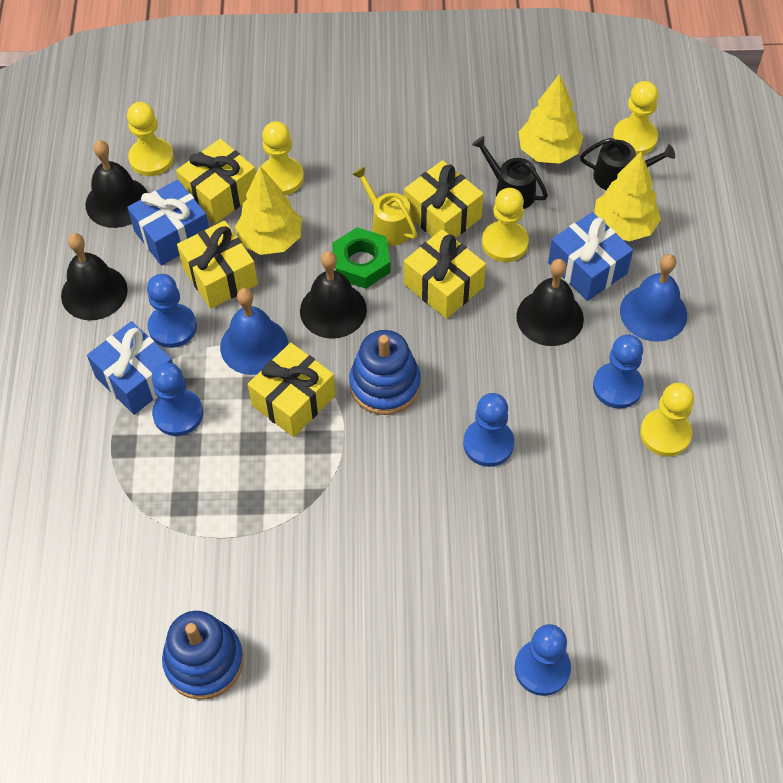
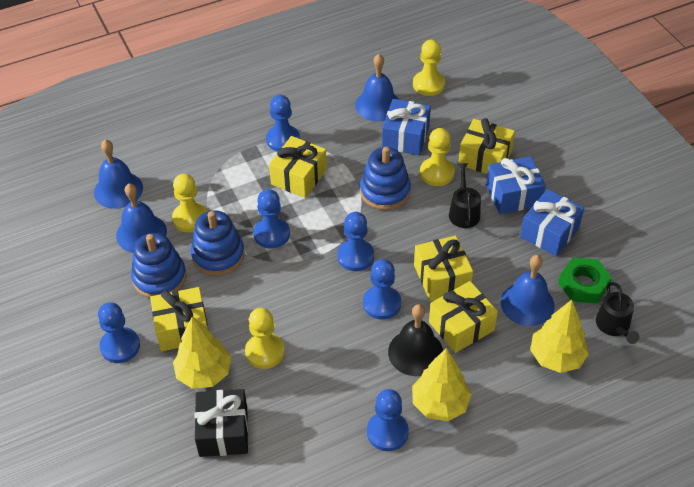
black bell: 4 -> 1
black gift: 0 -> 1
blue bell: 2 -> 4
blue pawn: 5 -> 6
blue stacking toy: 2 -> 3
yellow pawn: 5 -> 4
yellow watering can: 1 -> 0

